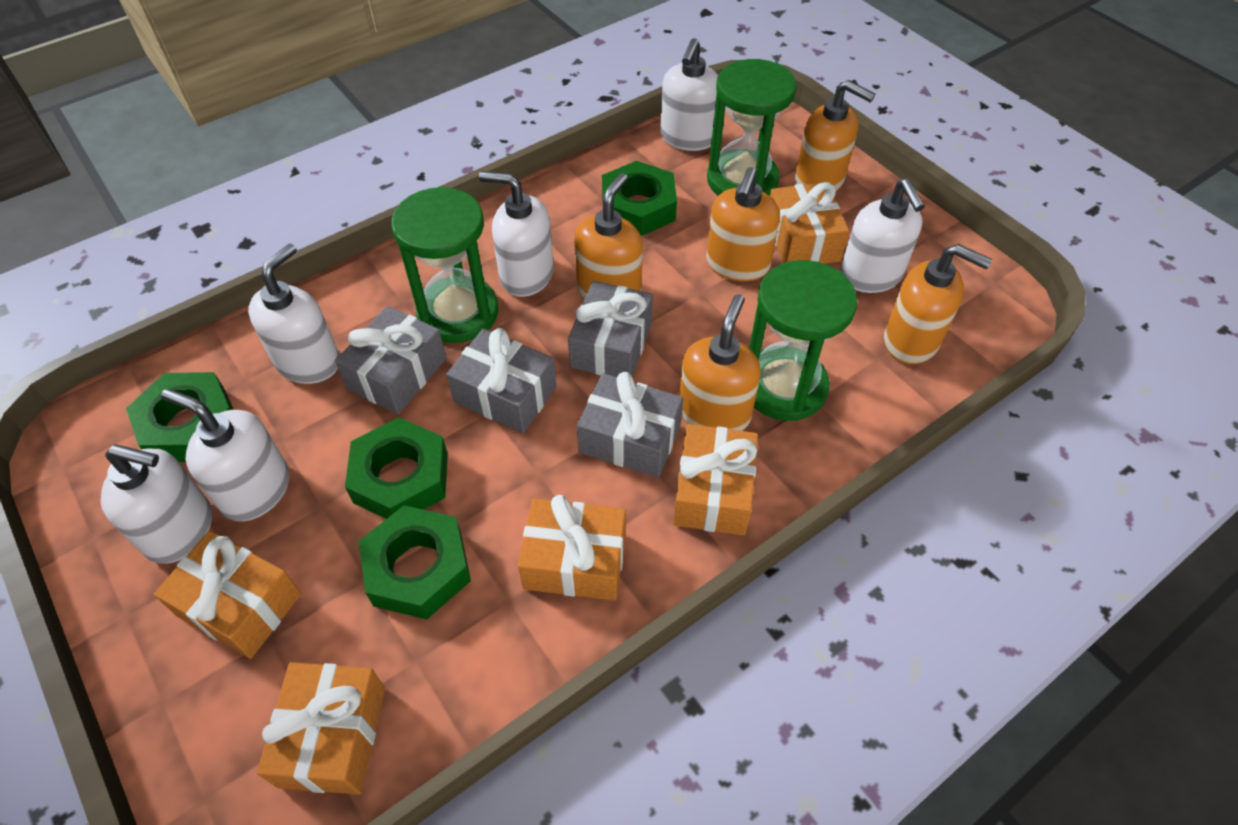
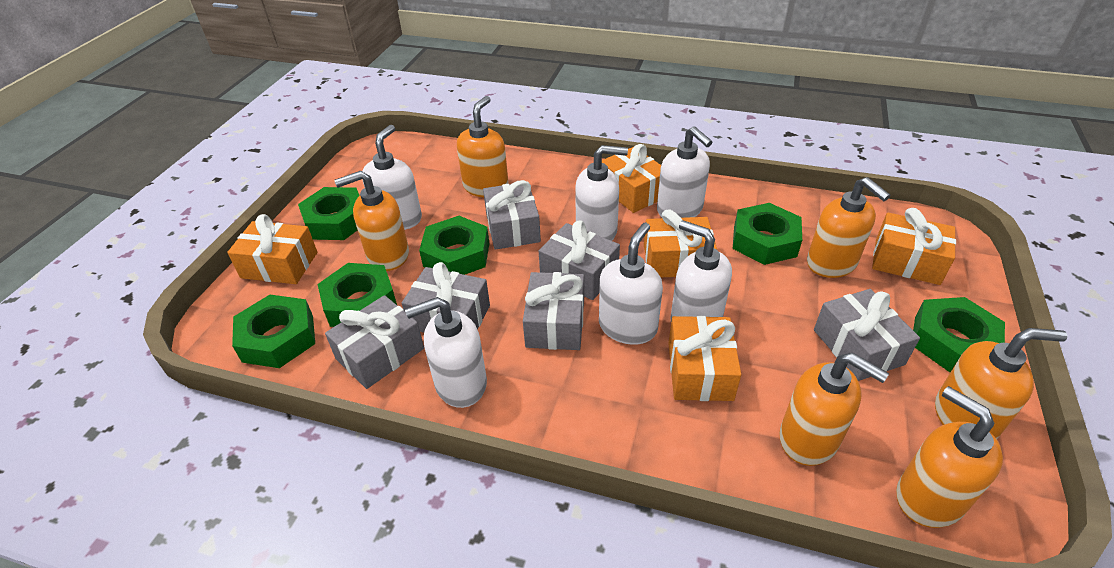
green hourglass: 3 -> 0
green nut: 4 -> 6
grey gift: 4 -> 6
orange soap dispenser: 5 -> 6

